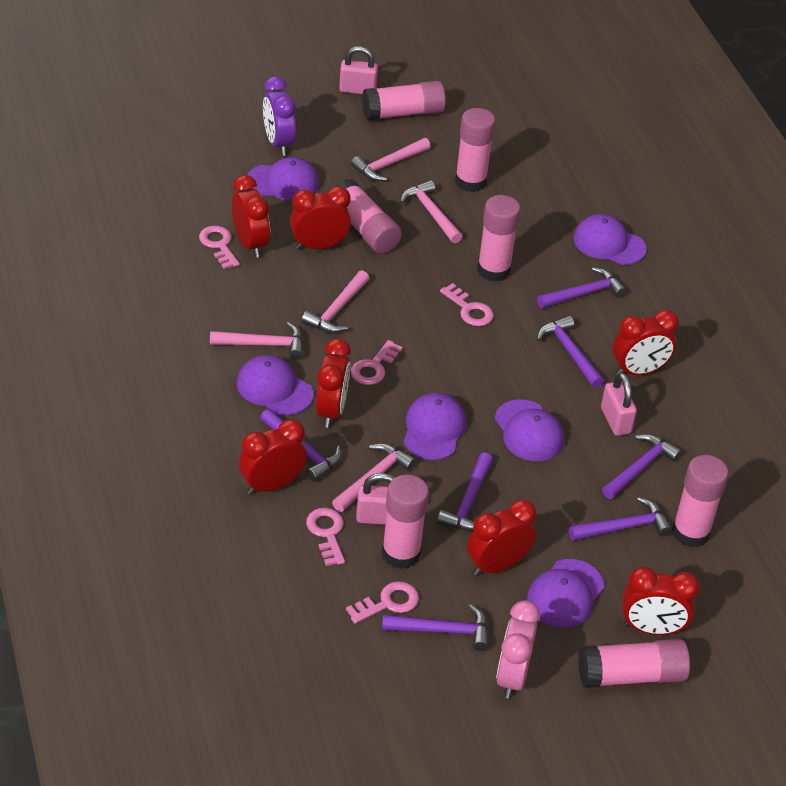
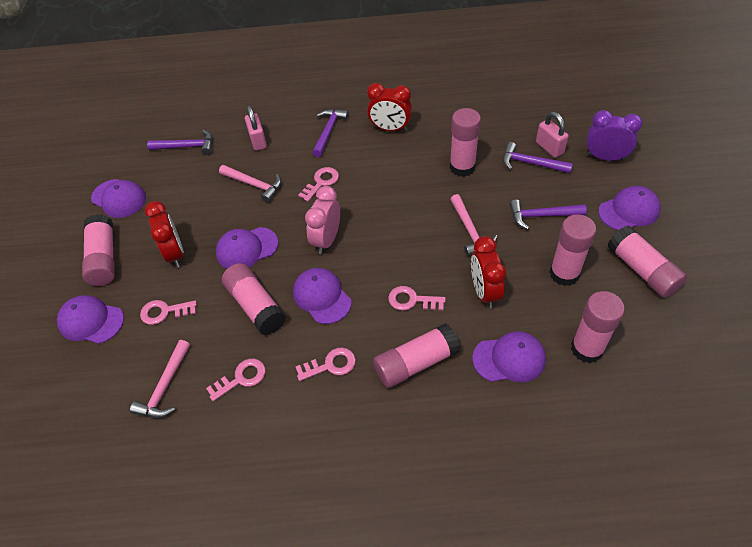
pink hammer: 5 -> 3
pink padlock: 3 -> 2
purple hammer: 7 -> 4
red clock: 7 -> 3

